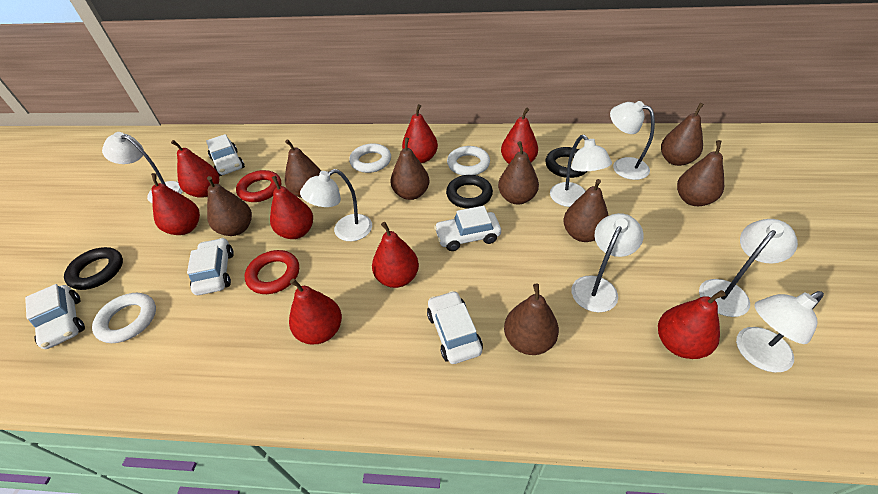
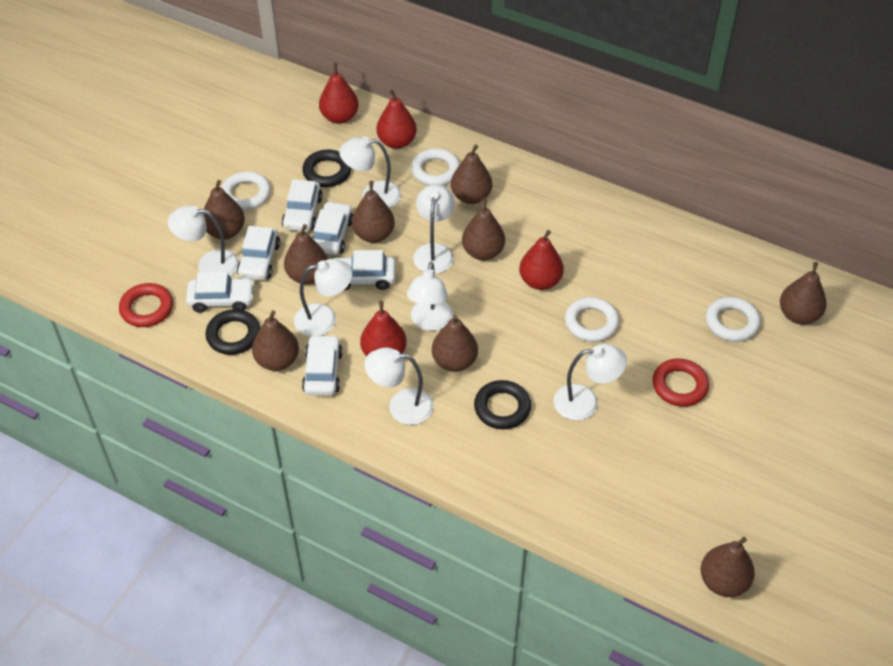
brown pear: 8 -> 9
red pear: 8 -> 4
white car: 5 -> 6
white ring: 3 -> 4

